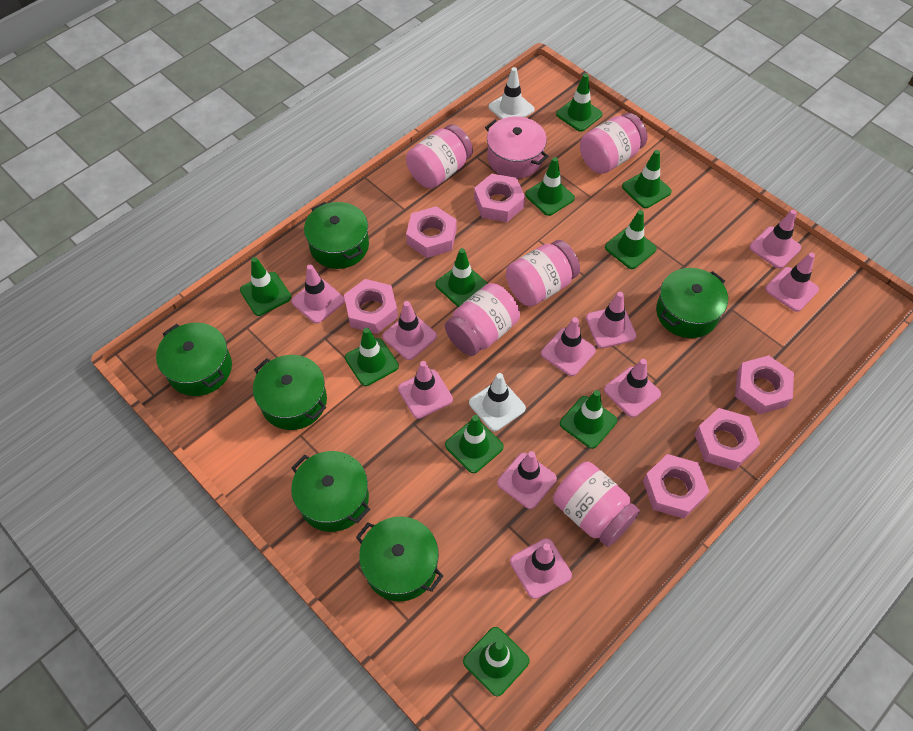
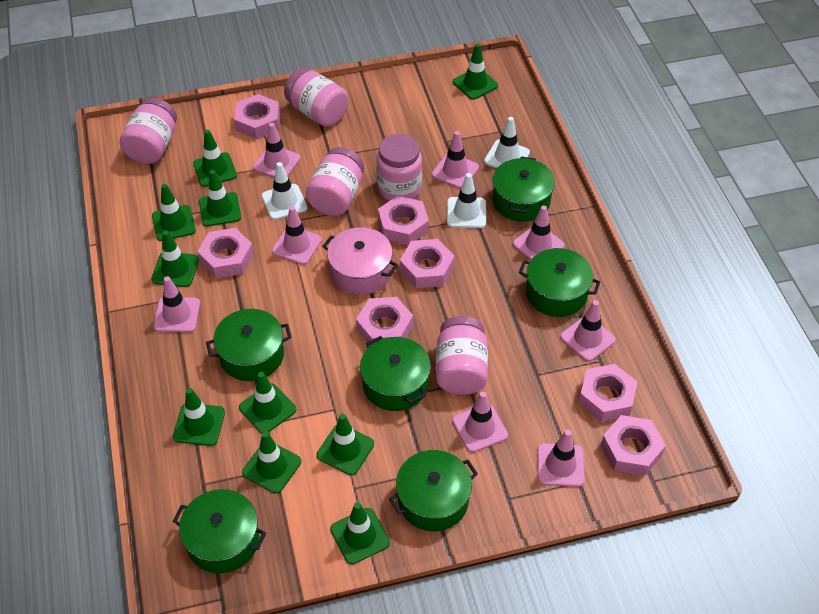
pink nut: 6 -> 7
pink traffic cone: 10 -> 8
white traffic cone: 2 -> 3

